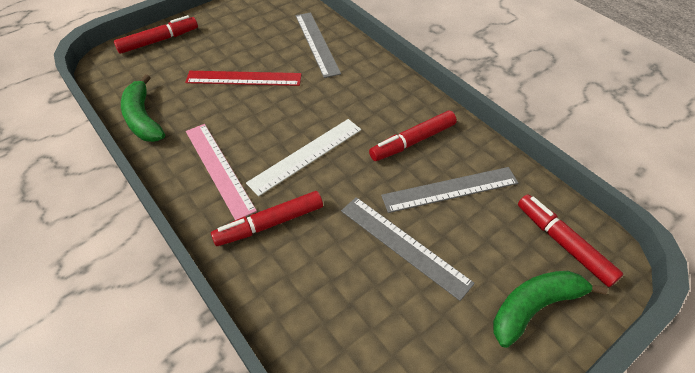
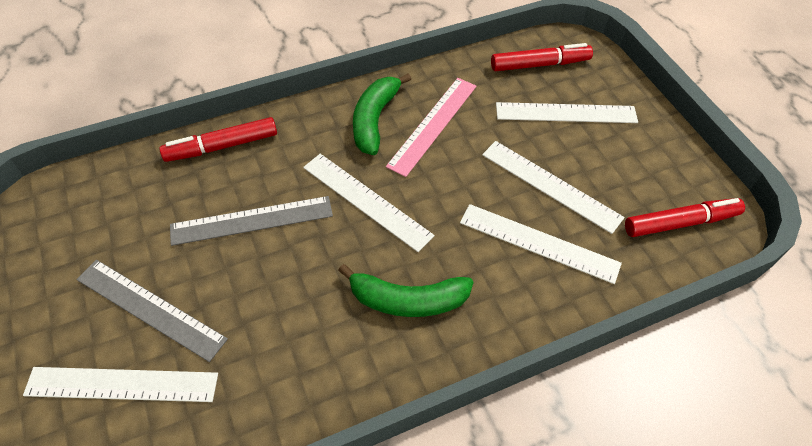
grey ruler: 3 -> 2
red marker: 4 -> 3
red ruler: 1 -> 0
white ruler: 1 -> 5

